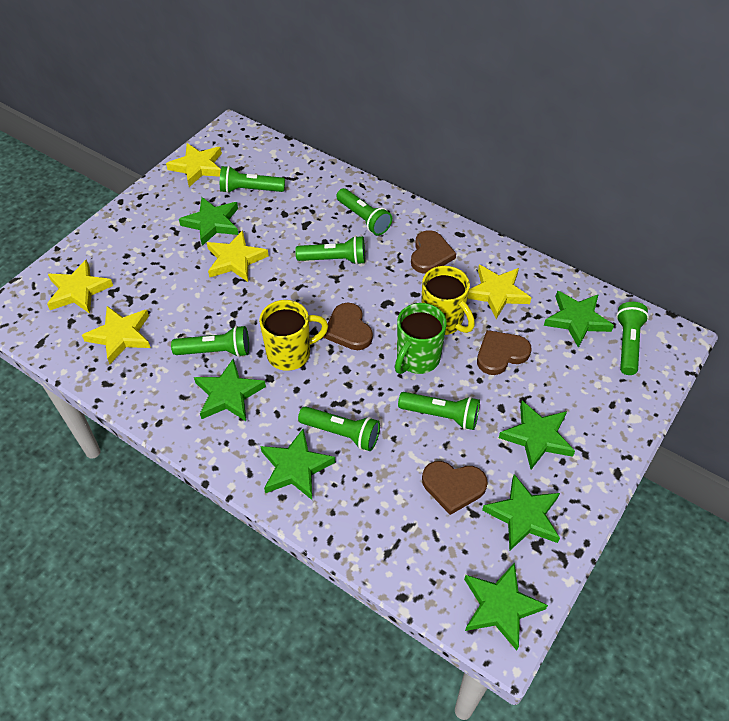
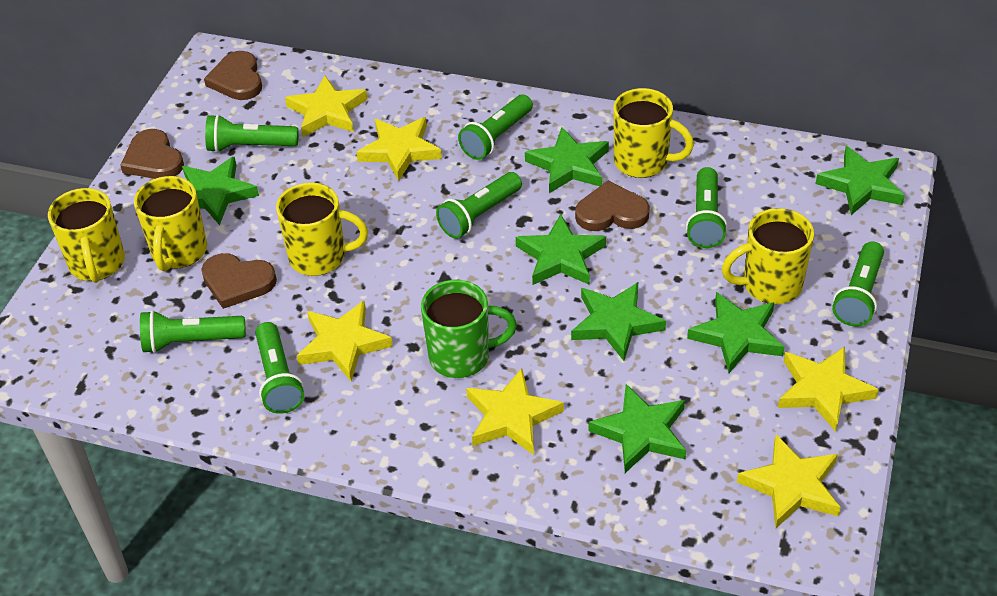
yellow mug: 2 -> 5
yellow star: 5 -> 6

